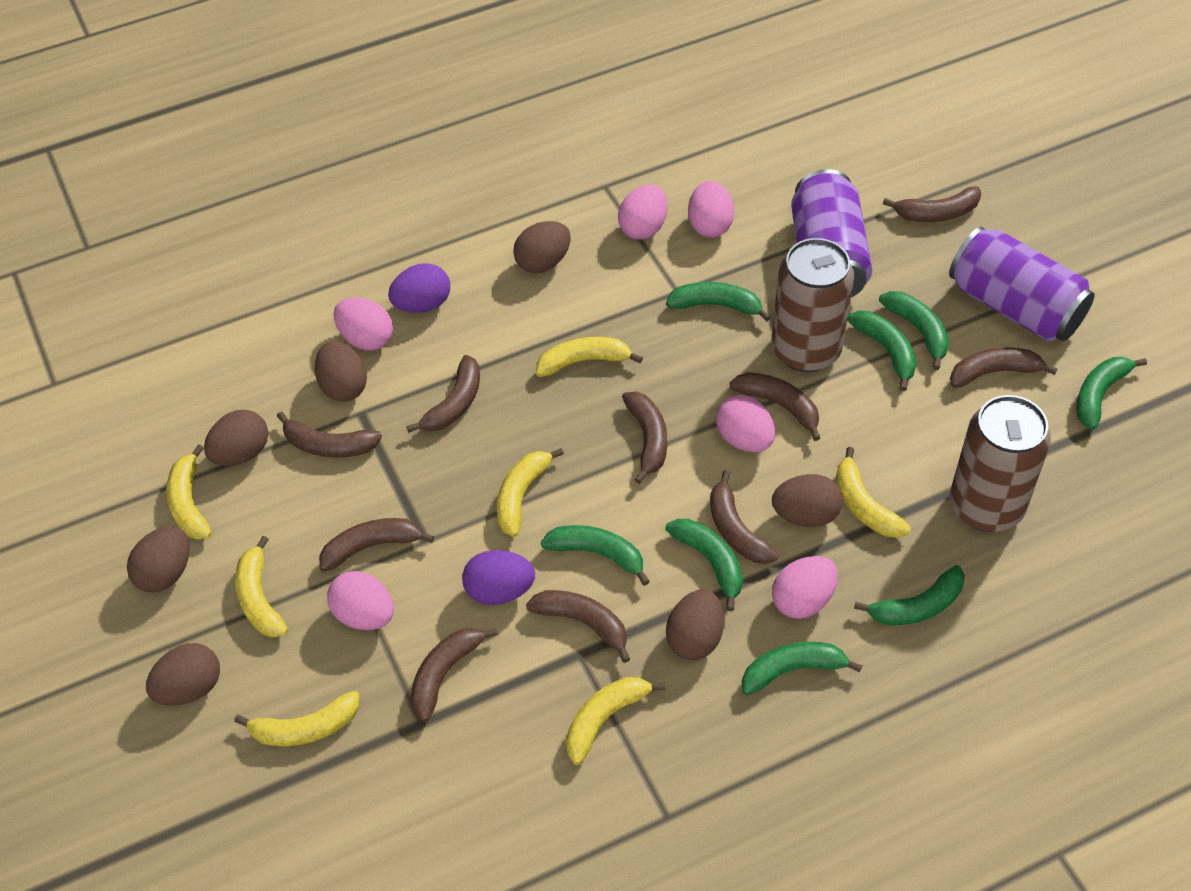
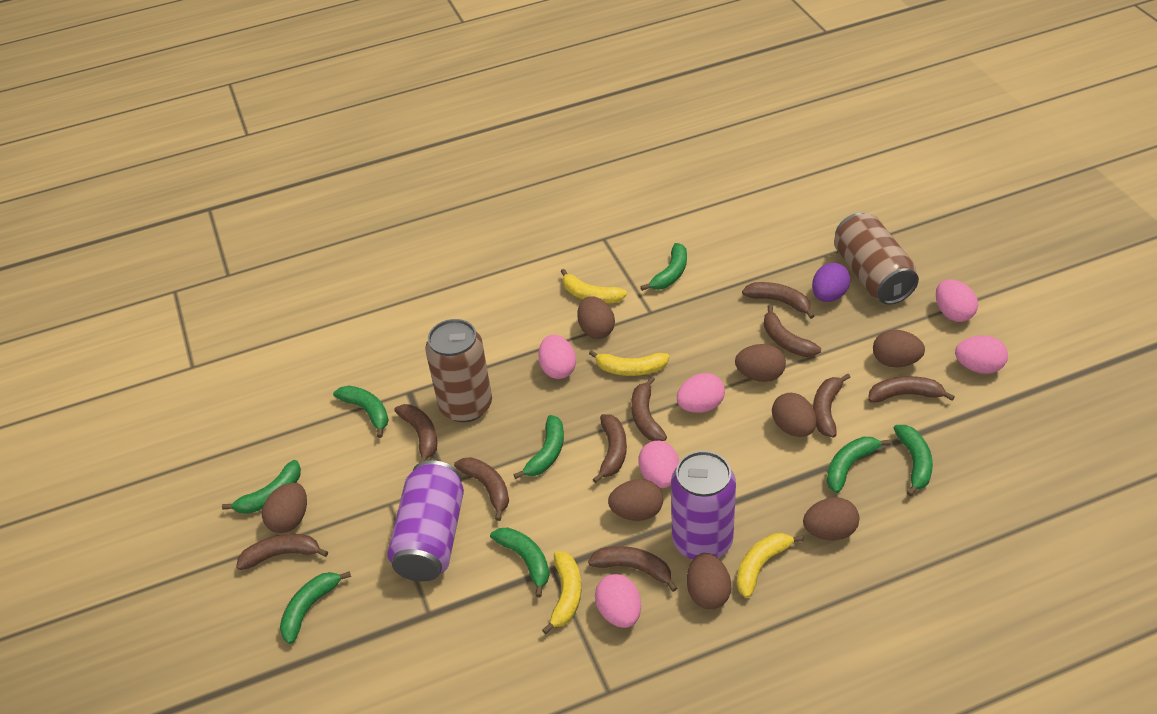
brown egg: 7 -> 8
purple egg: 2 -> 1
yellow banana: 7 -> 4

